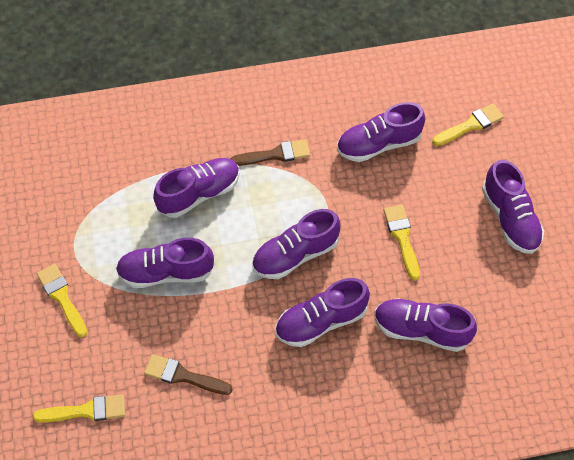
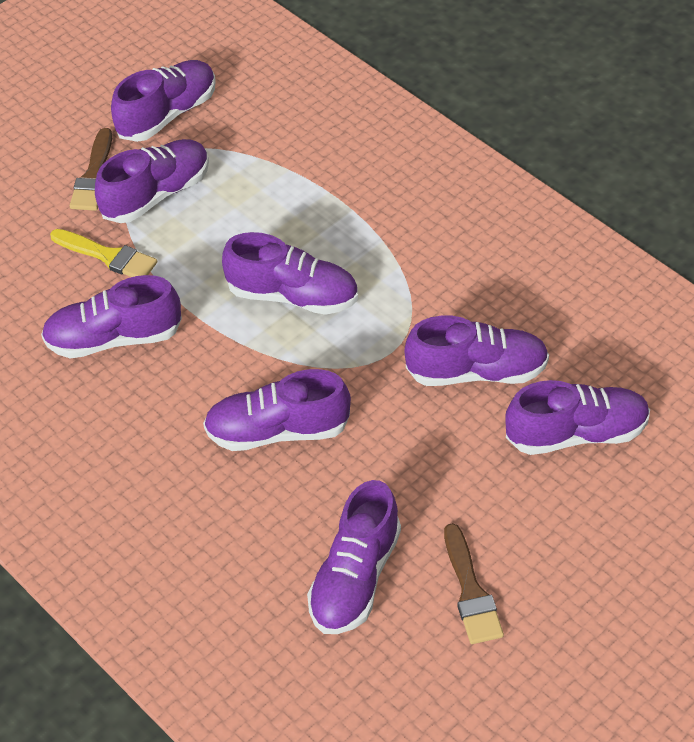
purple shoe: 7 -> 8
yellow brush: 4 -> 1

